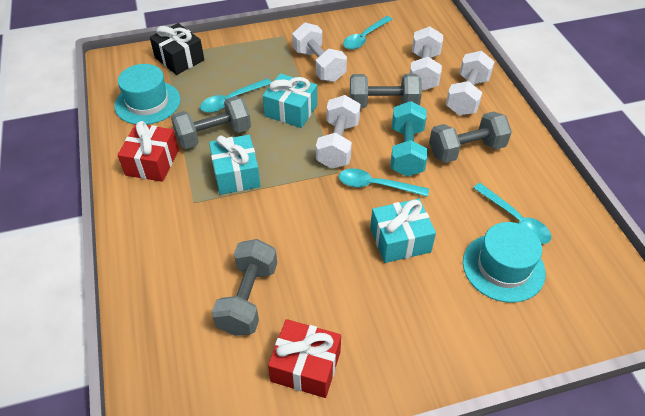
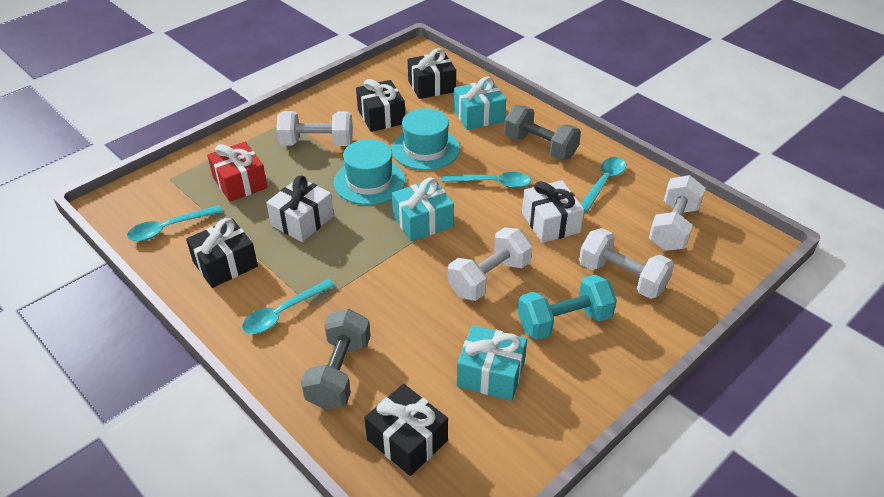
black gift: 1 -> 4
grey dumbbell: 4 -> 2
red gift: 2 -> 1
white gift: 0 -> 2

